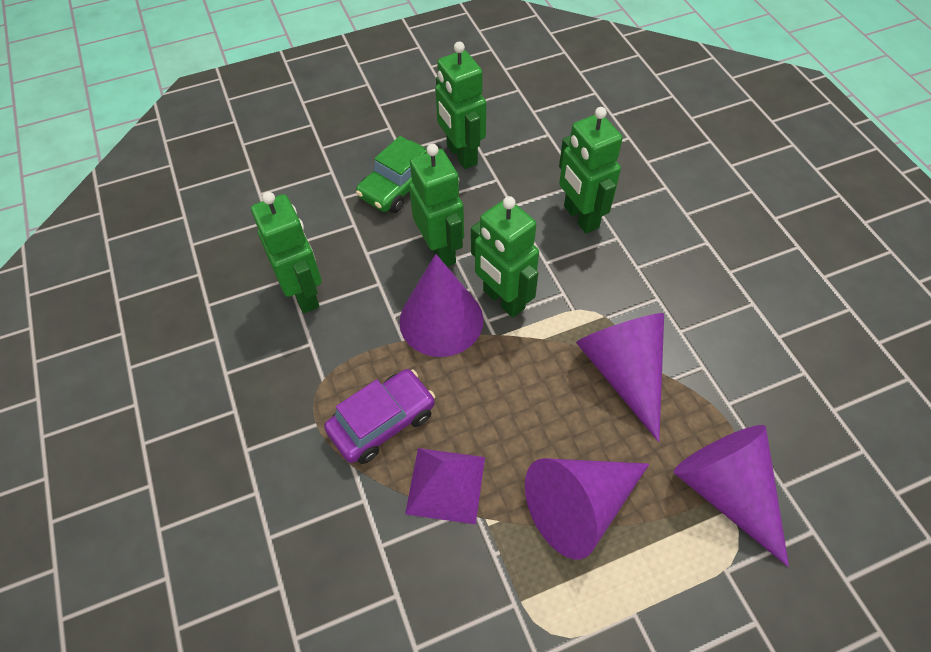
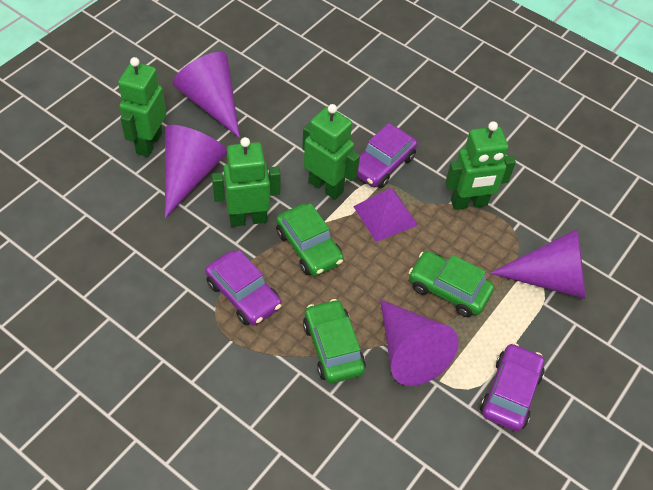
green car: 1 -> 3
green robot: 5 -> 4
purple car: 1 -> 3

